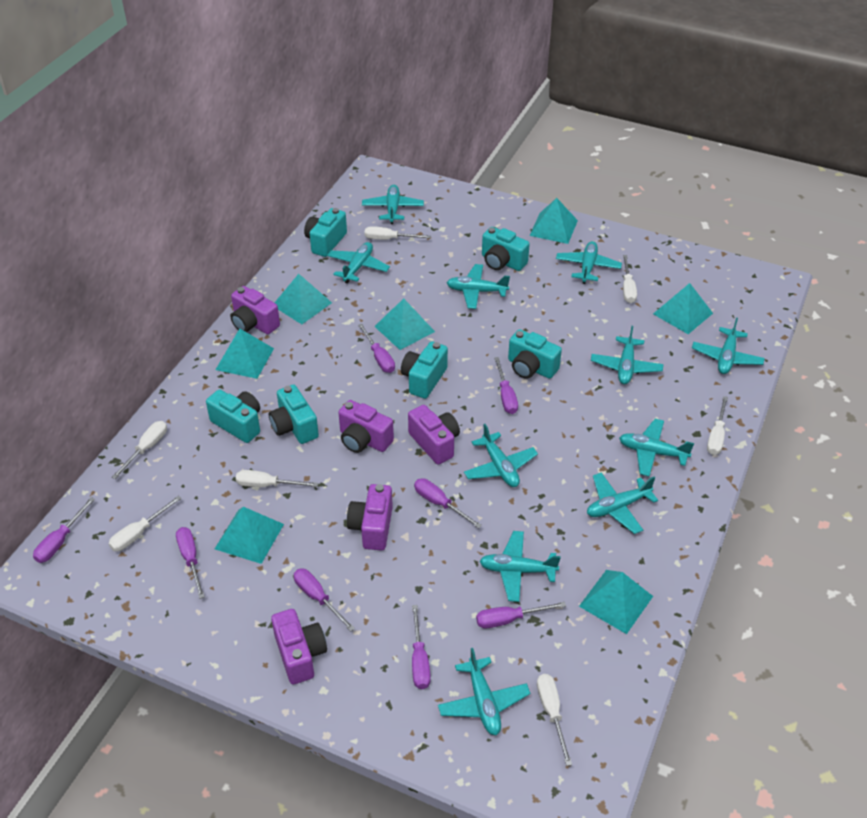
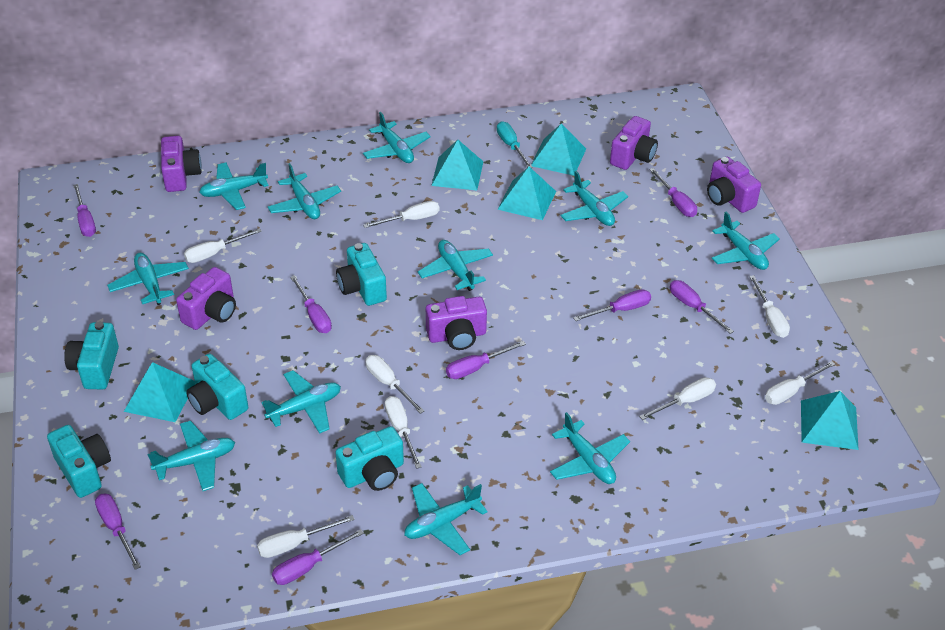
turquoise camera: 6 -> 5
turquoise pyramid: 7 -> 5
turquoise screwdriver: 0 -> 1
white screwdriver: 7 -> 8

